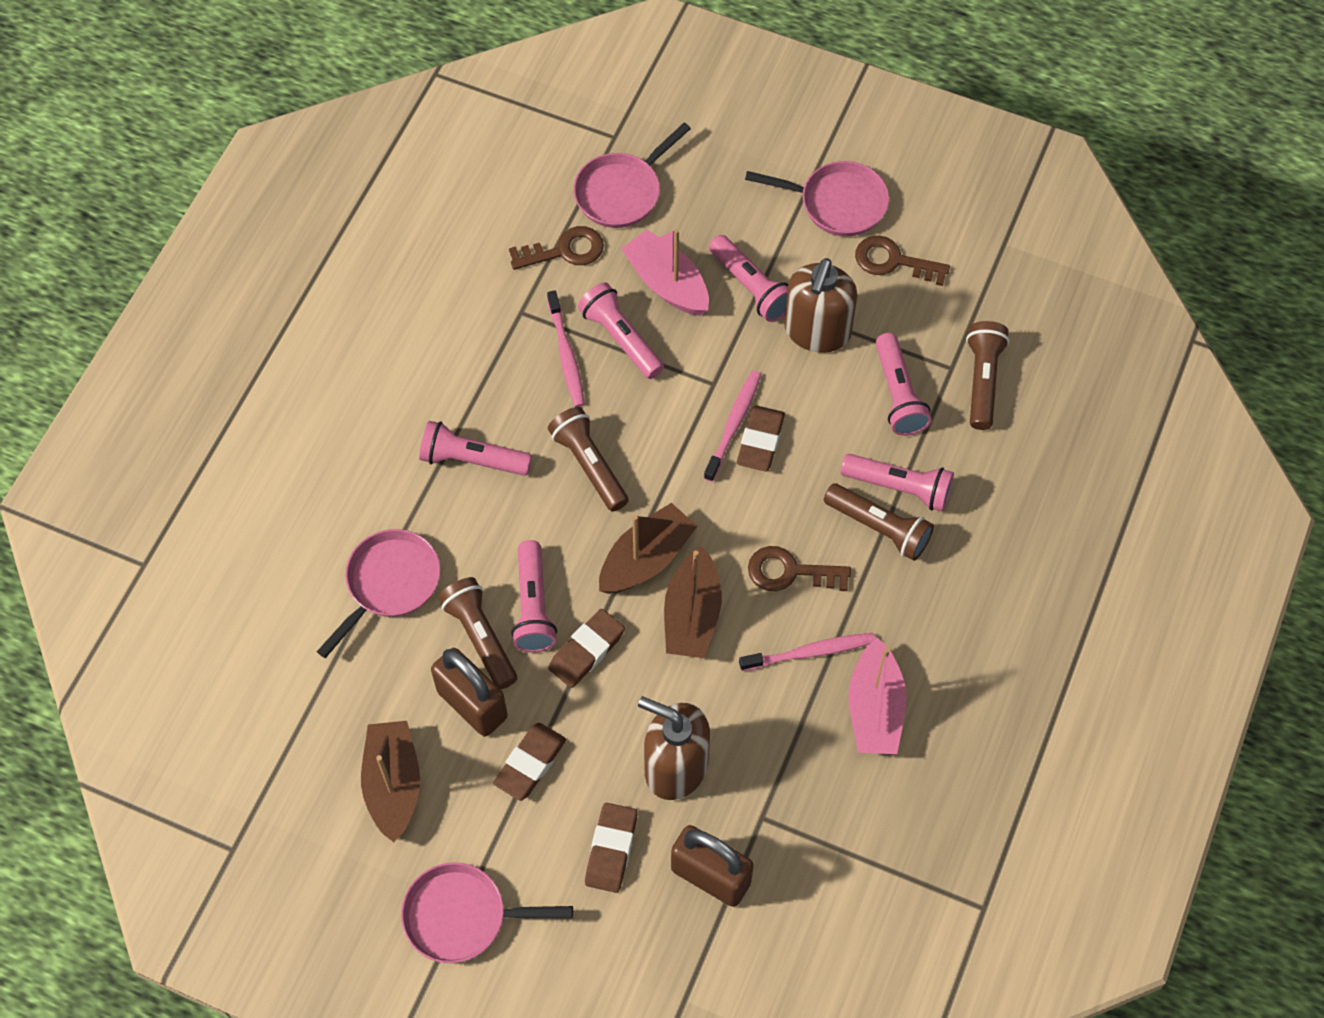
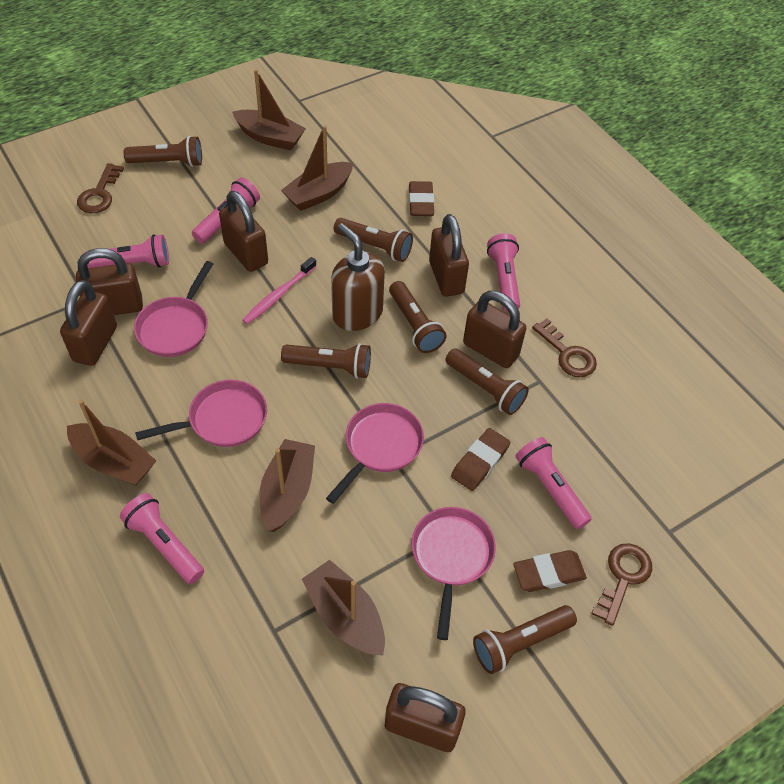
brown boat: 3 -> 5
brown eraser: 4 -> 3
brown flashlight: 4 -> 6
brown padlock: 2 -> 6
brown soap dispenser: 2 -> 1
pink boat: 2 -> 0
pink flashlight: 6 -> 5
pink toothbrush: 3 -> 1

